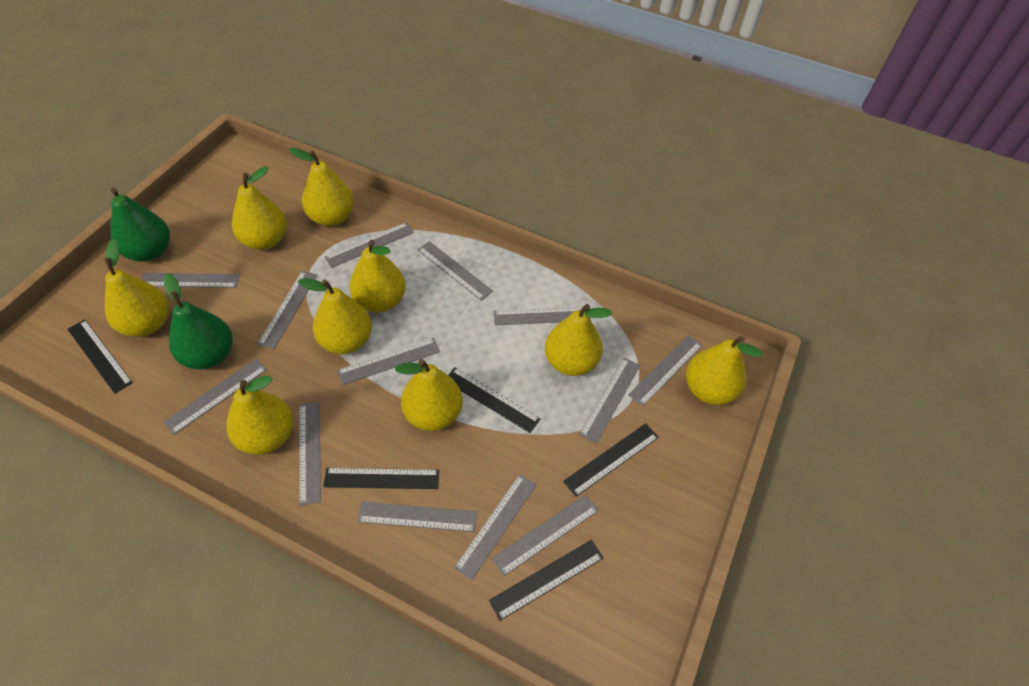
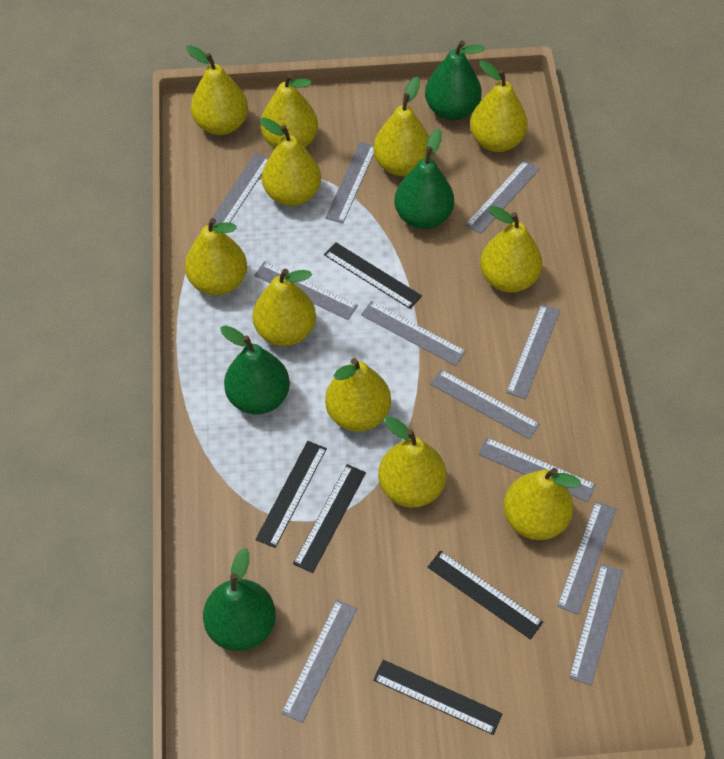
green pear: 2 -> 4
grey ruler: 13 -> 11
yellow pear: 9 -> 11

